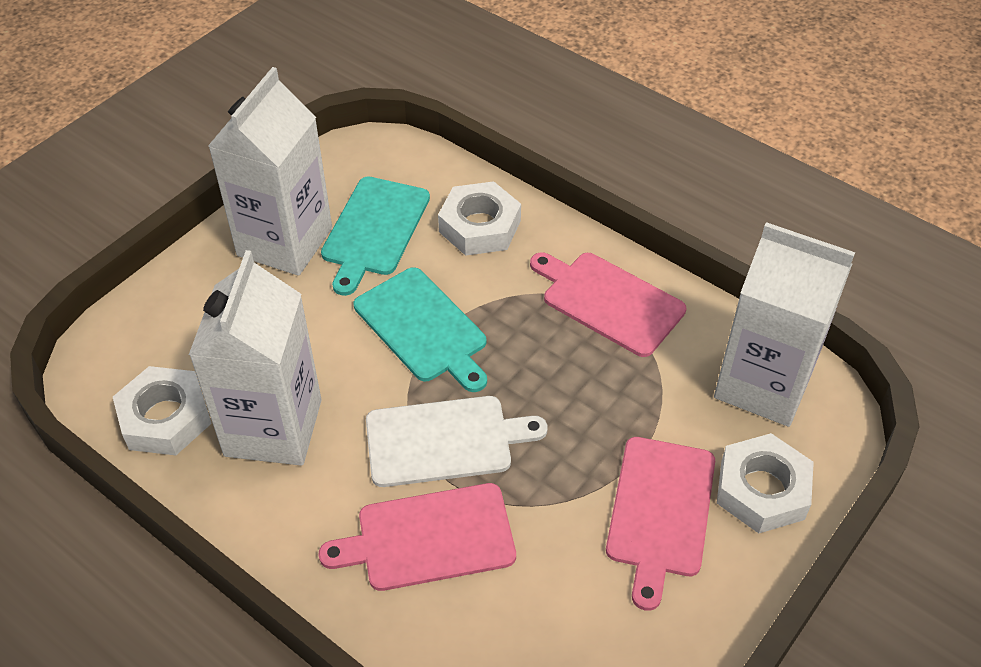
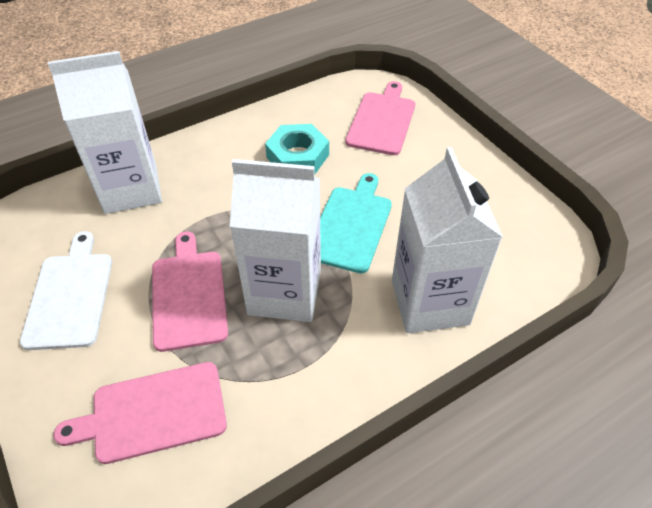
turquoise cutting board: 2 -> 1
turquoise nut: 0 -> 1
white nut: 3 -> 0

